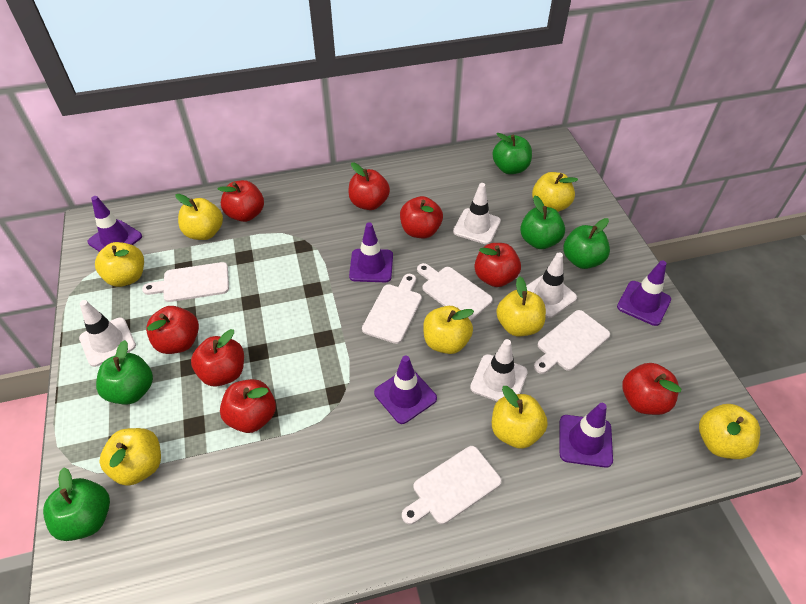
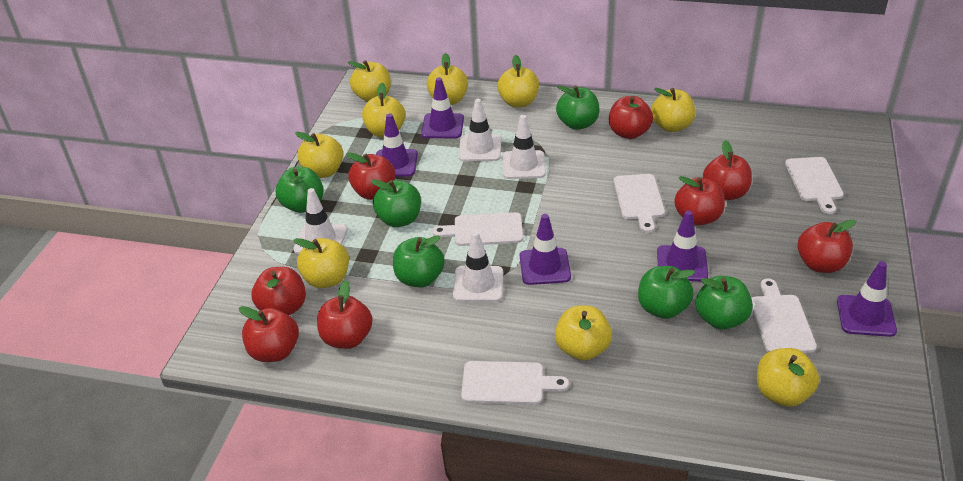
green apple: 5 -> 6
yellow apple: 8 -> 9

